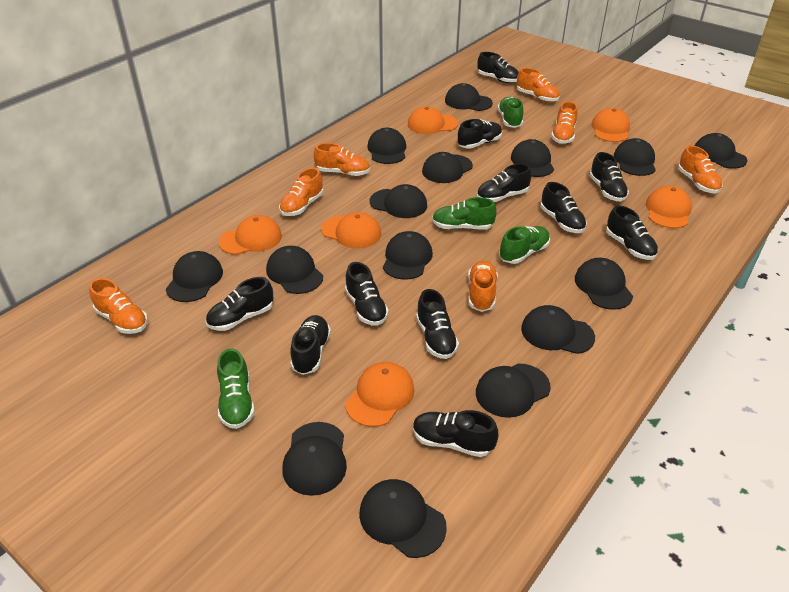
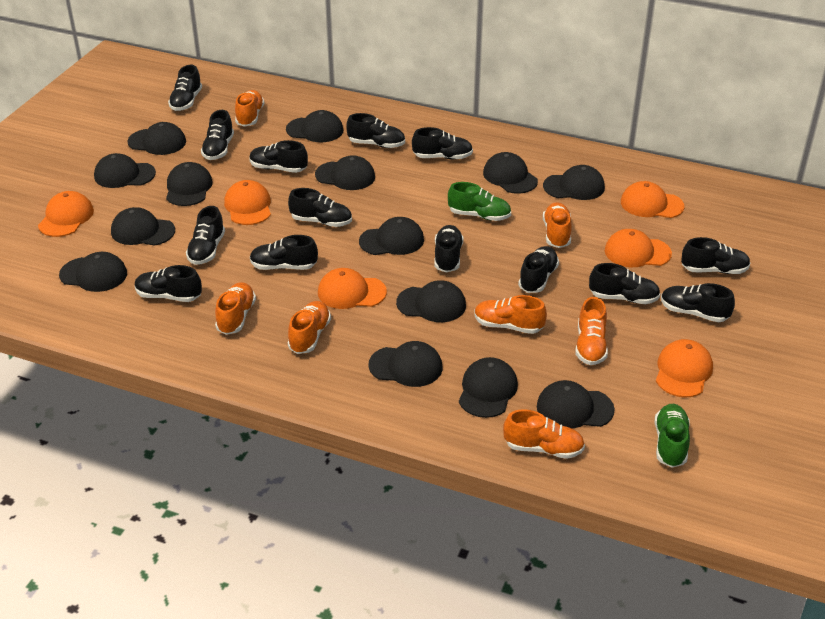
black cap: 15 -> 14
black shoe: 11 -> 14
green shoe: 4 -> 2

